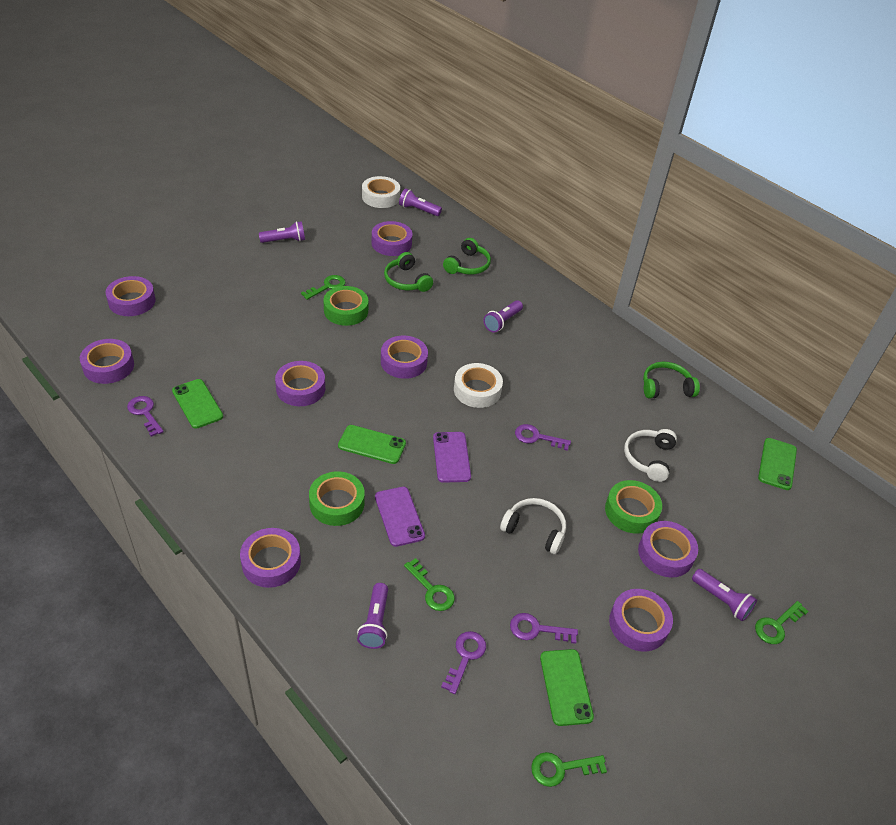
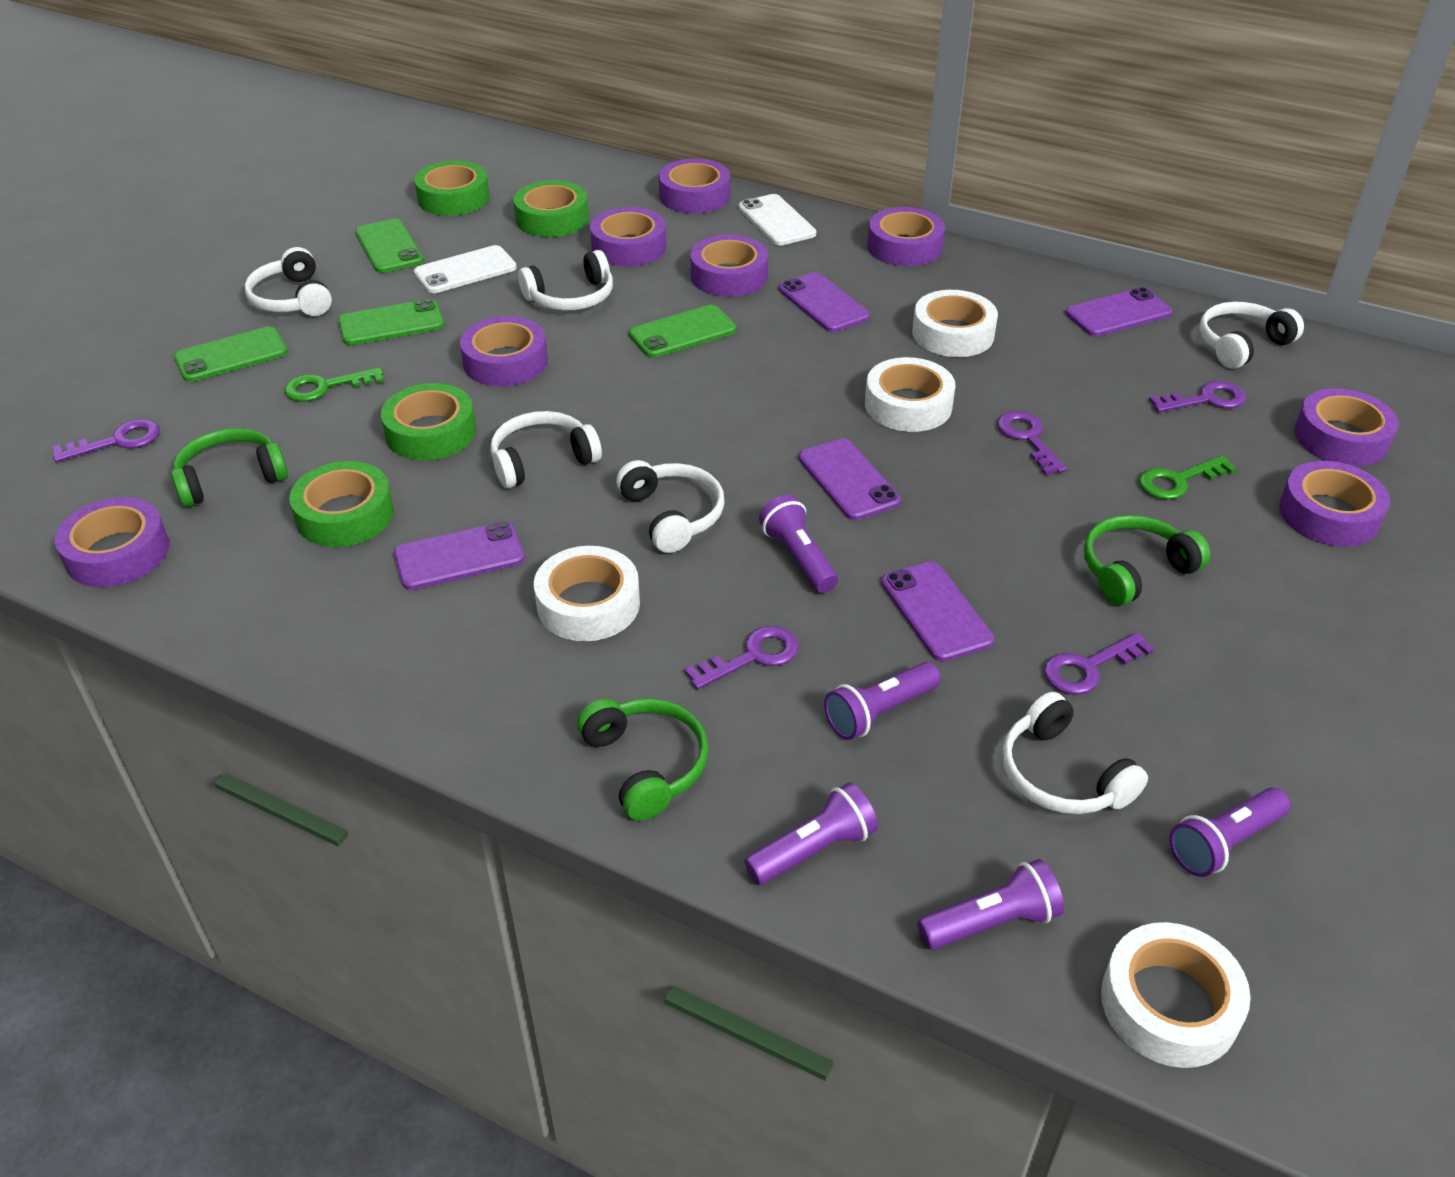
green key: 4 -> 2
green tape: 3 -> 4
purple key: 4 -> 5
purple phone: 2 -> 5
white headphones: 2 -> 6
white phone: 0 -> 2
white tape: 2 -> 4

